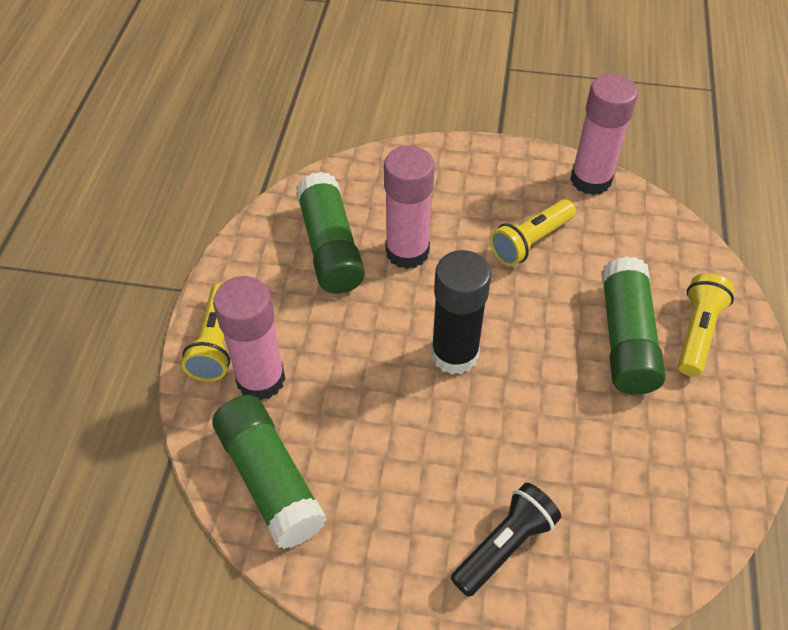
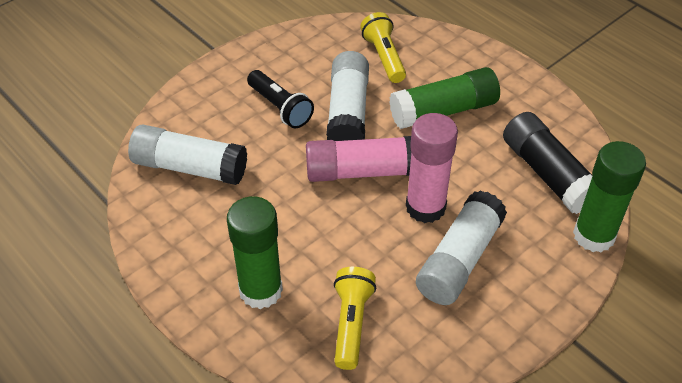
pink glue stick: 3 -> 2
white glue stick: 0 -> 3
yellow flashlight: 3 -> 2

